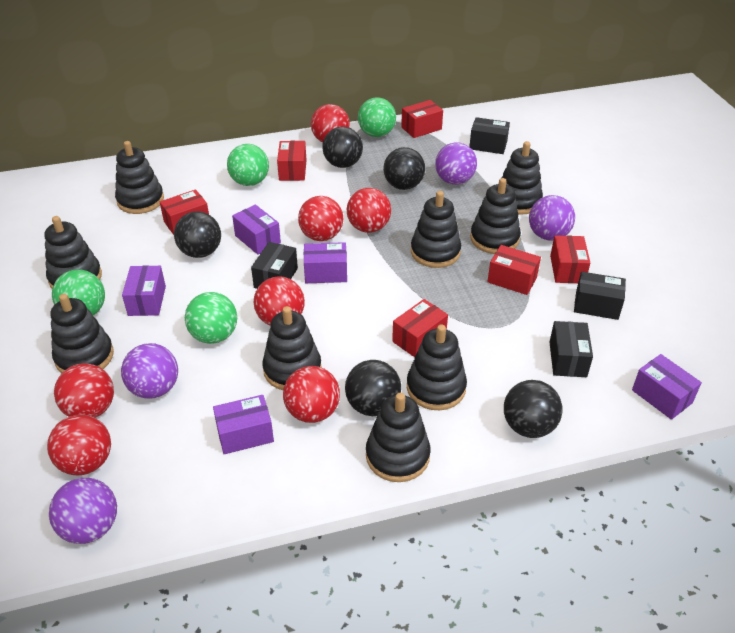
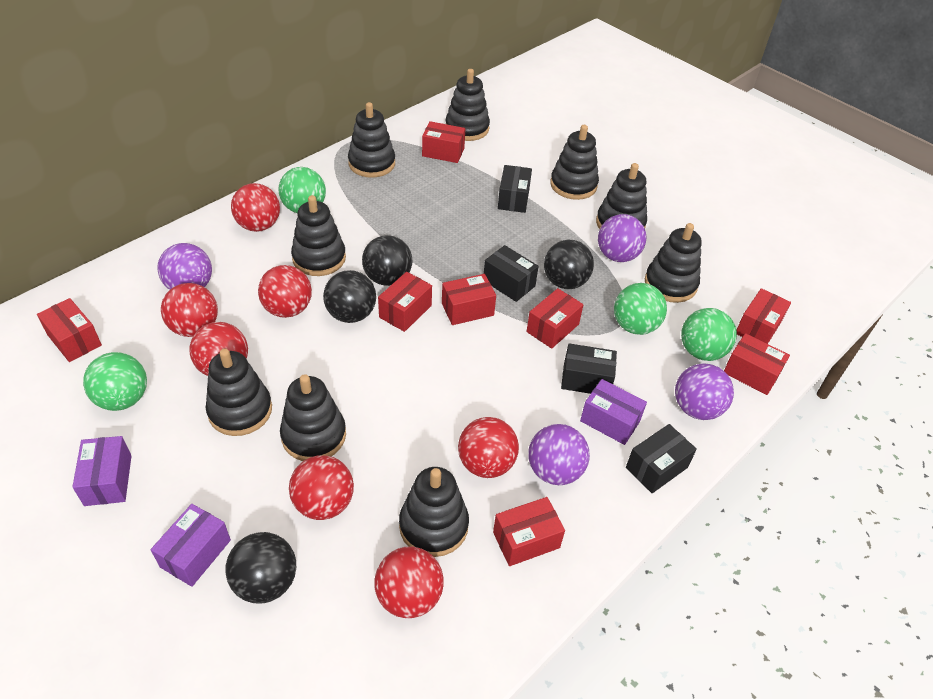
black ball: 5 -> 4
purple box: 5 -> 3
red box: 6 -> 8

